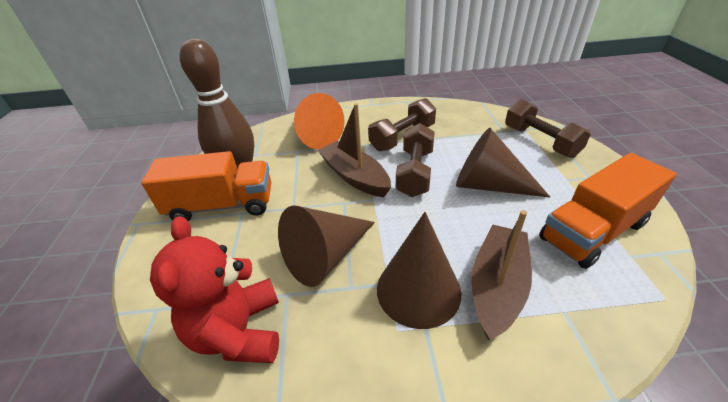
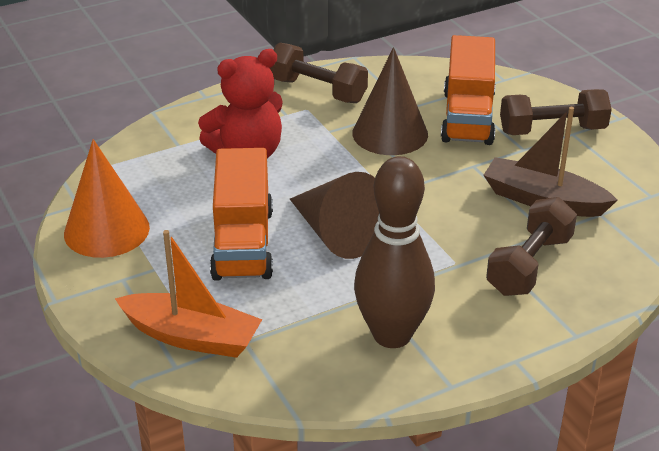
brown boat: 2 -> 1
brown cone: 3 -> 2
orange boat: 0 -> 1

